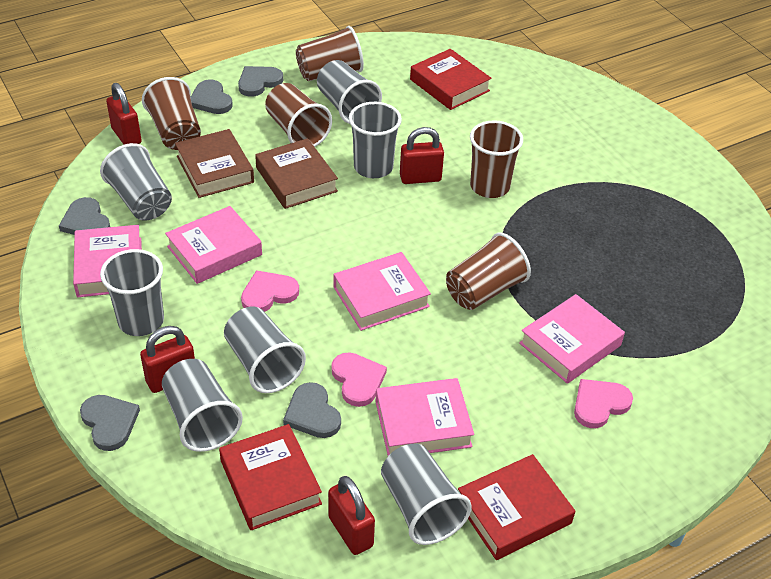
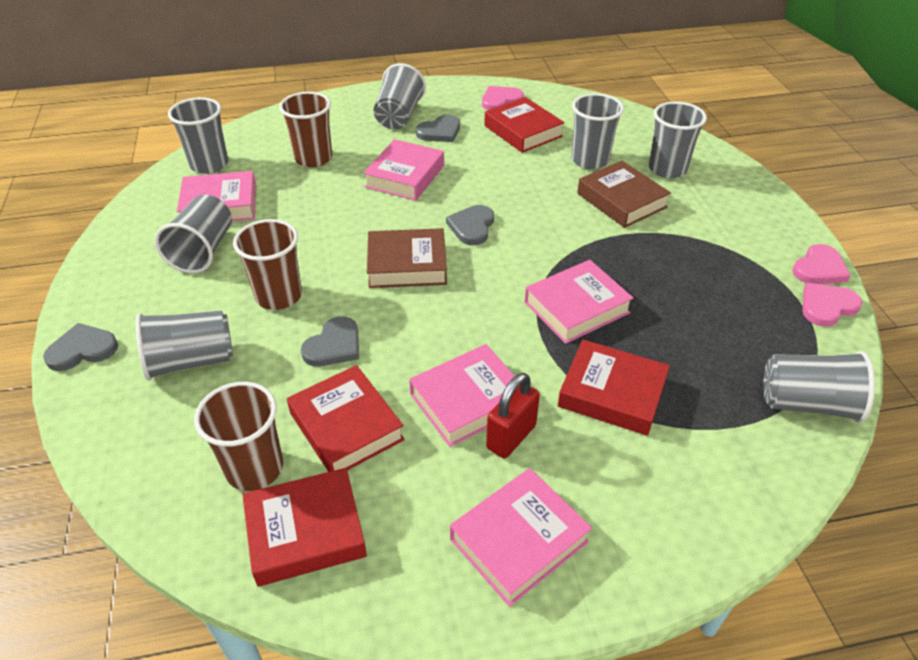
brown cup: 5 -> 3
grey heart: 5 -> 4
red book: 3 -> 4
red padlock: 4 -> 1

